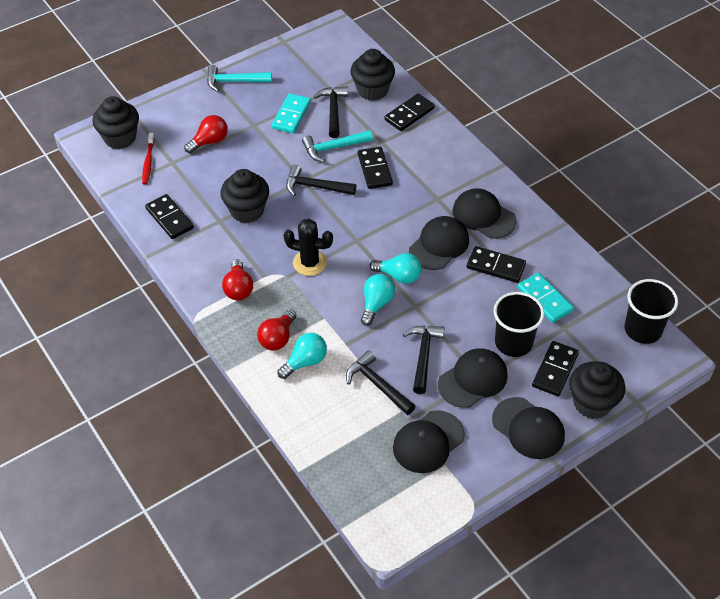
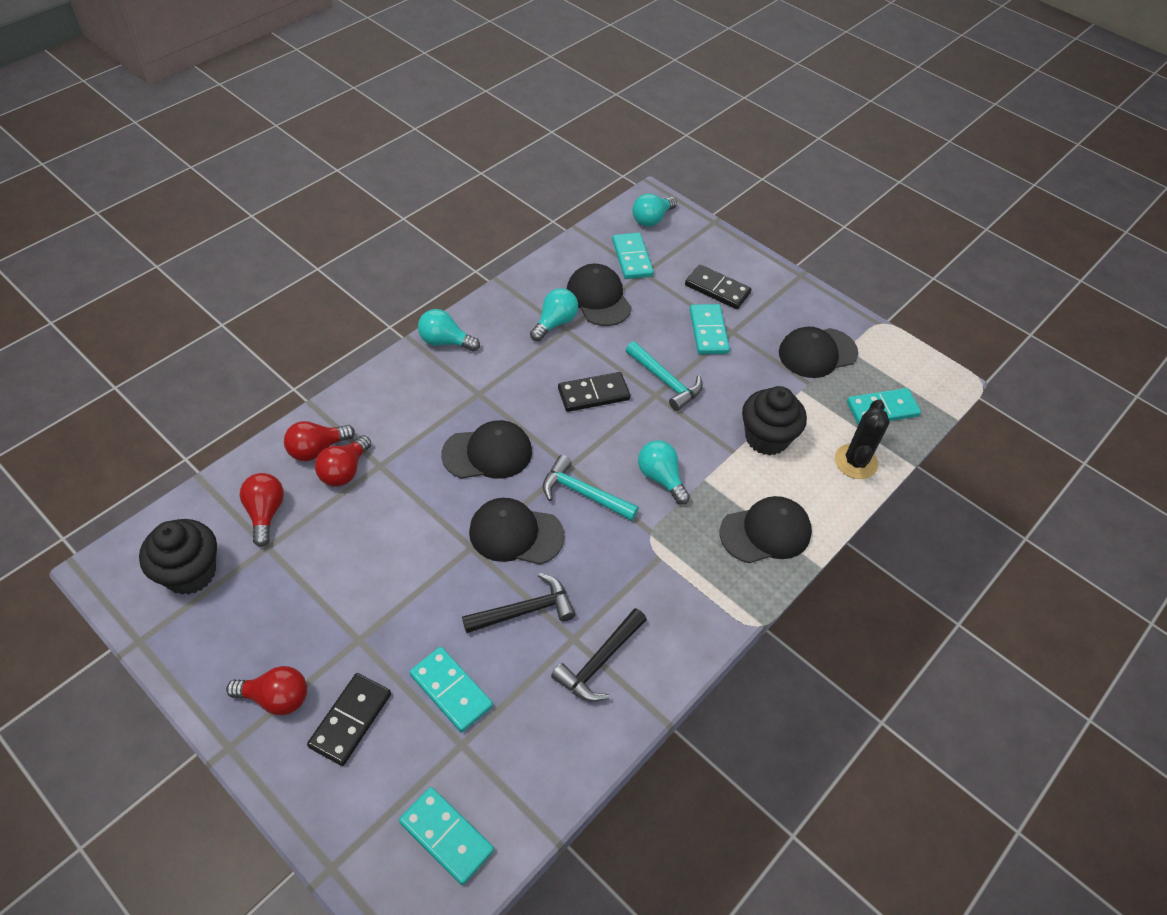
black cup: 2 -> 0
black cupcake: 4 -> 2
black domino: 5 -> 3
black hammer: 4 -> 2
red light bulb: 3 -> 4
red toothbrush: 1 -> 0
turquoise domino: 2 -> 5
turquoise light bulb: 3 -> 4

